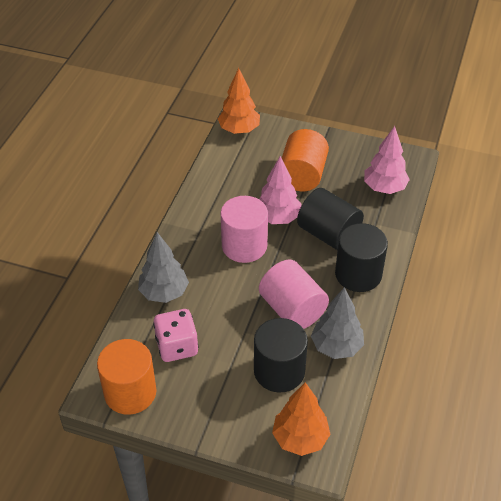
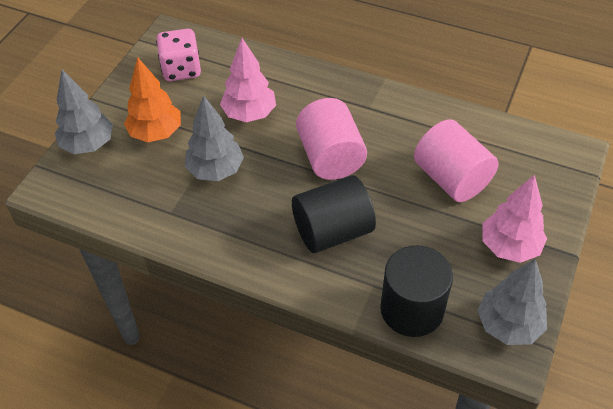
black cylinder: 3 -> 2
grey tree: 2 -> 3
orange cylinder: 2 -> 0
orange tree: 2 -> 1

